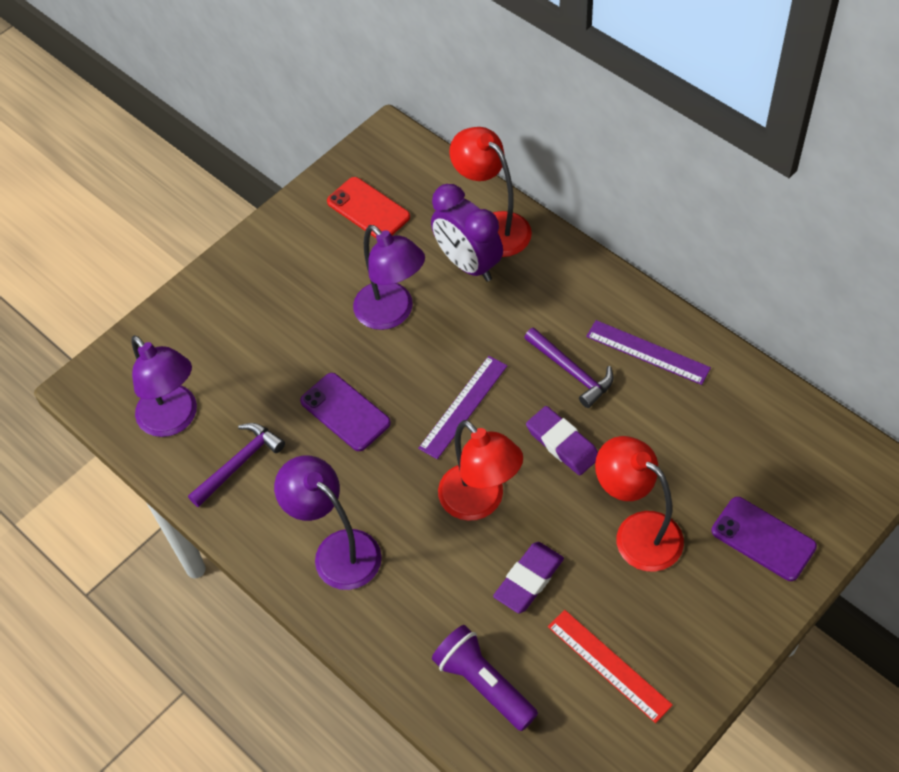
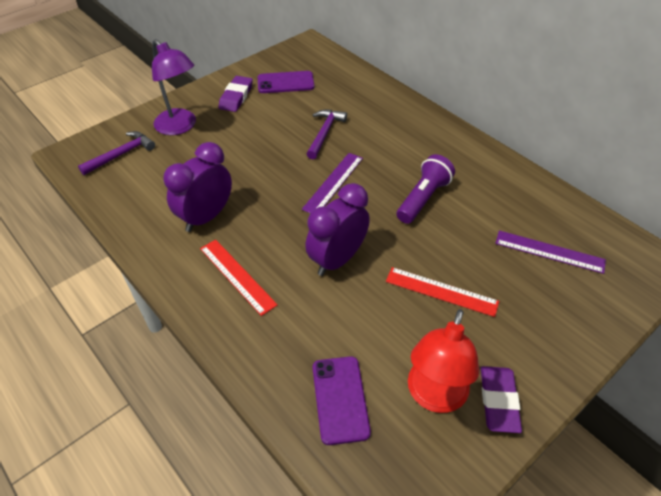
purple clock: 1 -> 2
purple lamp: 3 -> 1
red lamp: 3 -> 1
red phone: 1 -> 0
red ruler: 1 -> 2

